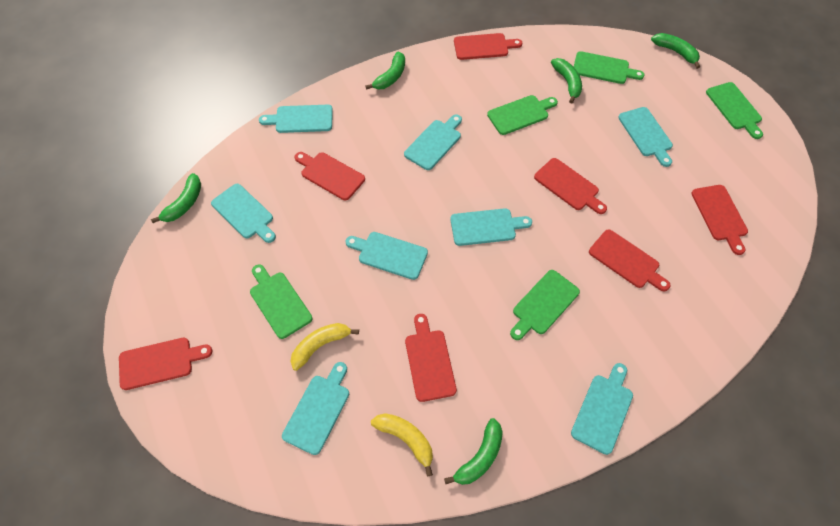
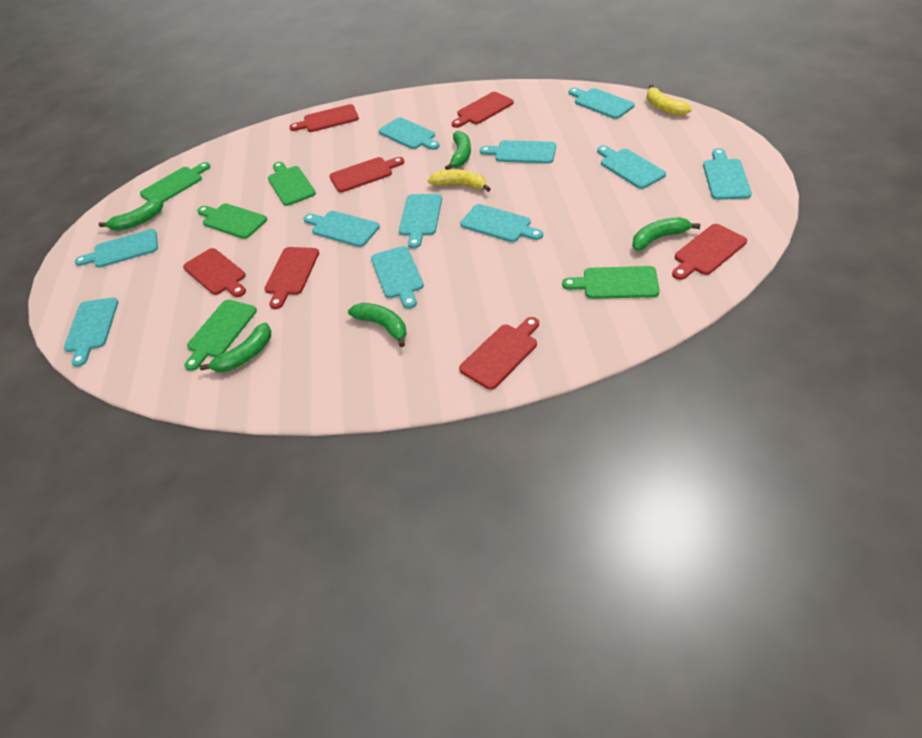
turquoise cutting board: 8 -> 11

